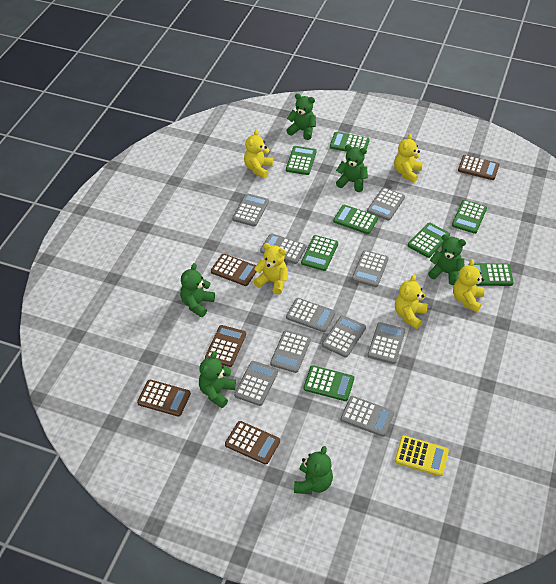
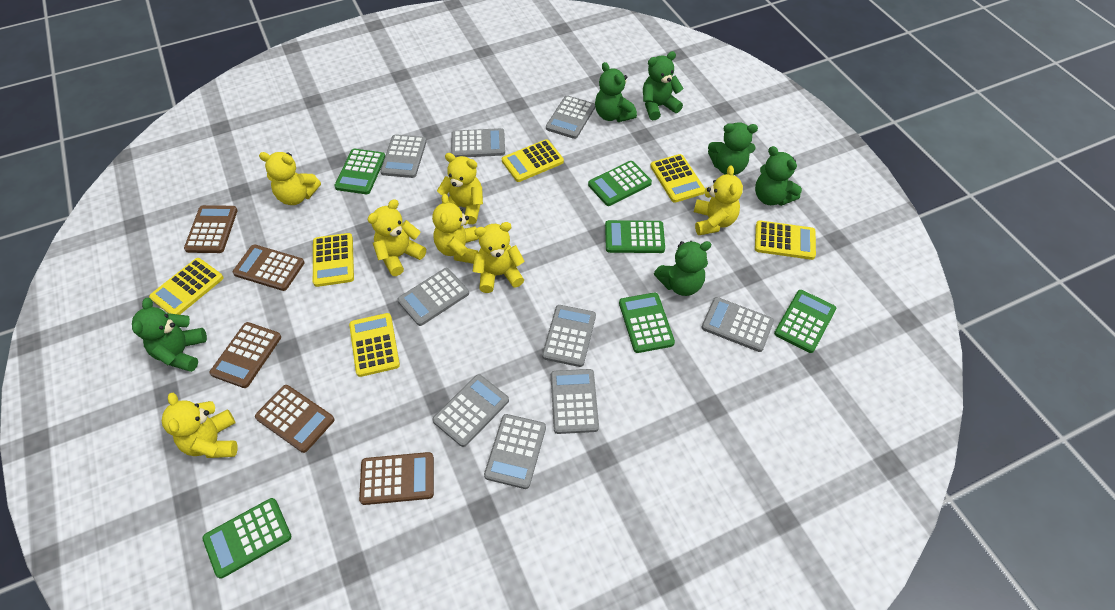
green calculator: 8 -> 6
grey calculator: 10 -> 9
yellow calculator: 1 -> 6
yellow teddy bear: 5 -> 7

